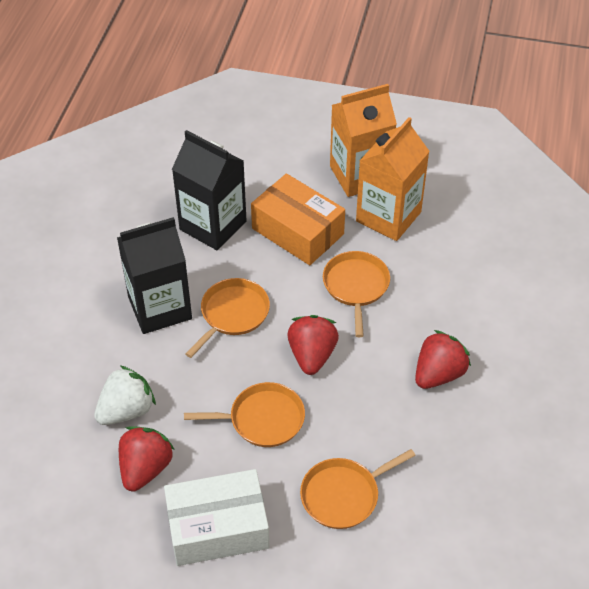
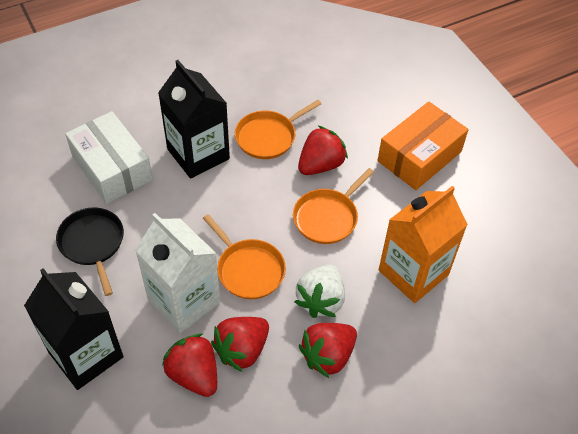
black pan: 0 -> 1
orange carton: 2 -> 1
orange pan: 4 -> 3
red strawberry: 3 -> 4
white carton: 0 -> 1

